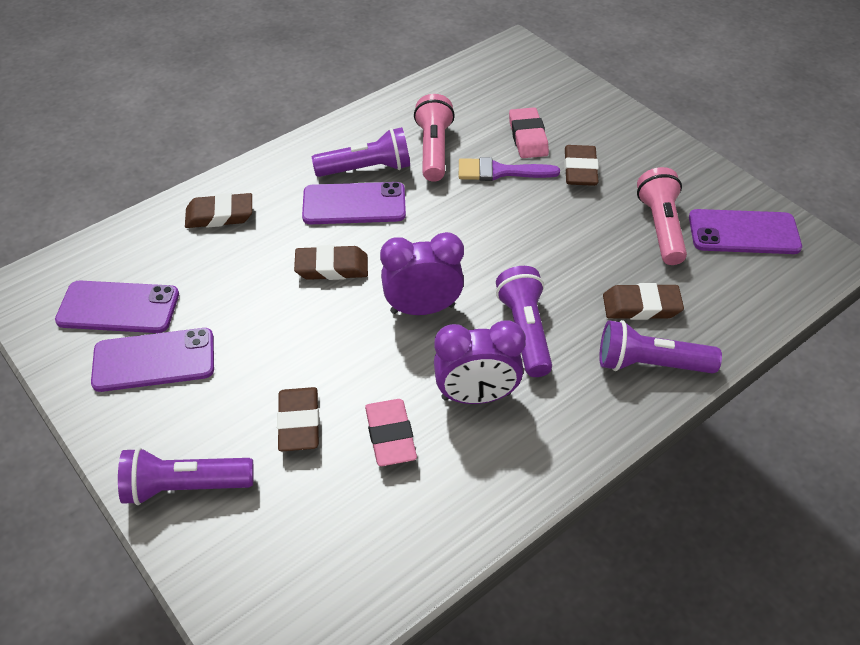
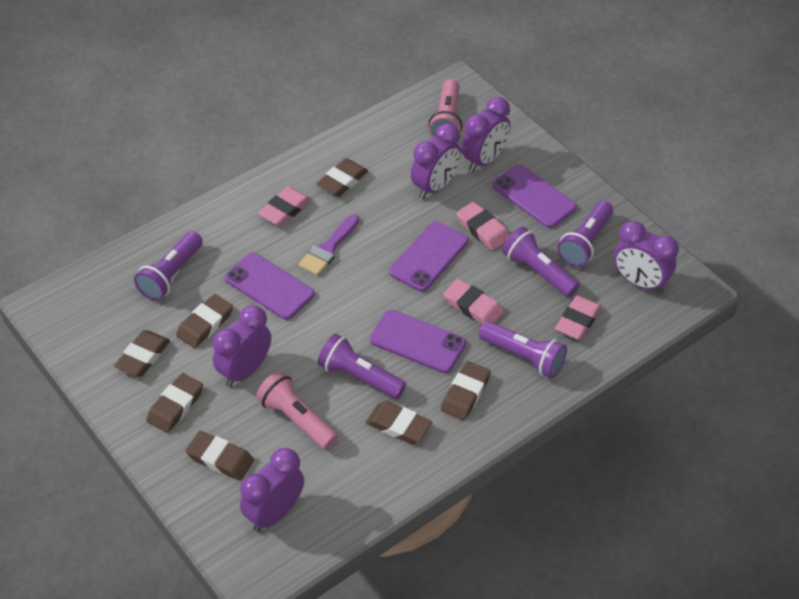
brown eraser: 5 -> 7
pink eraser: 2 -> 4
purple clock: 2 -> 5
purple flashlight: 4 -> 5

